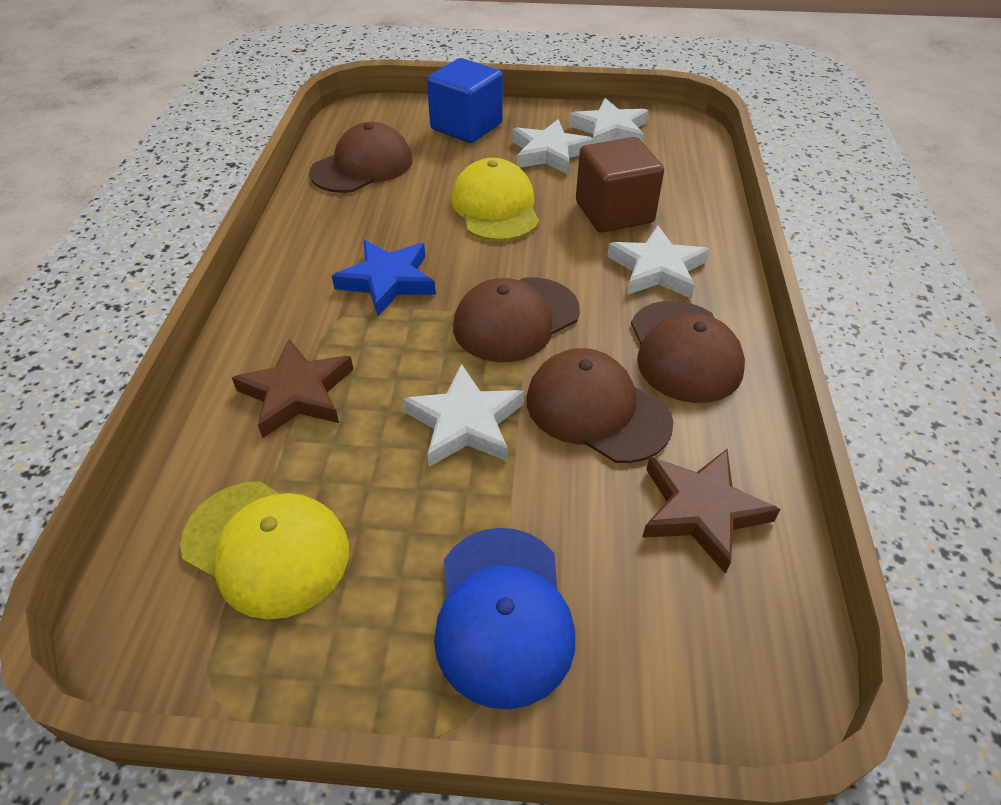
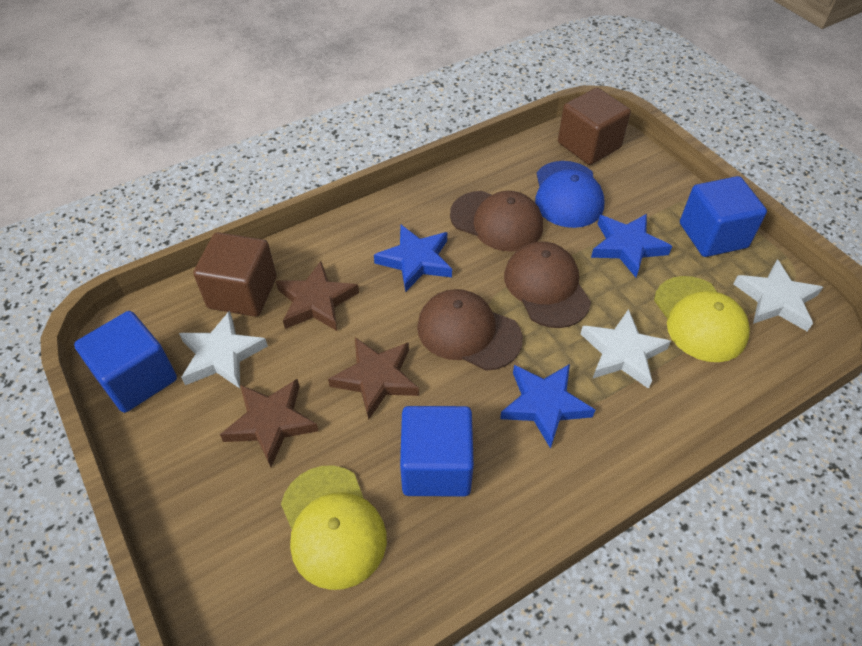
blue cube: 1 -> 3
blue star: 1 -> 3
brown cap: 4 -> 3
brown cube: 1 -> 2
brown star: 2 -> 3
white star: 4 -> 3

